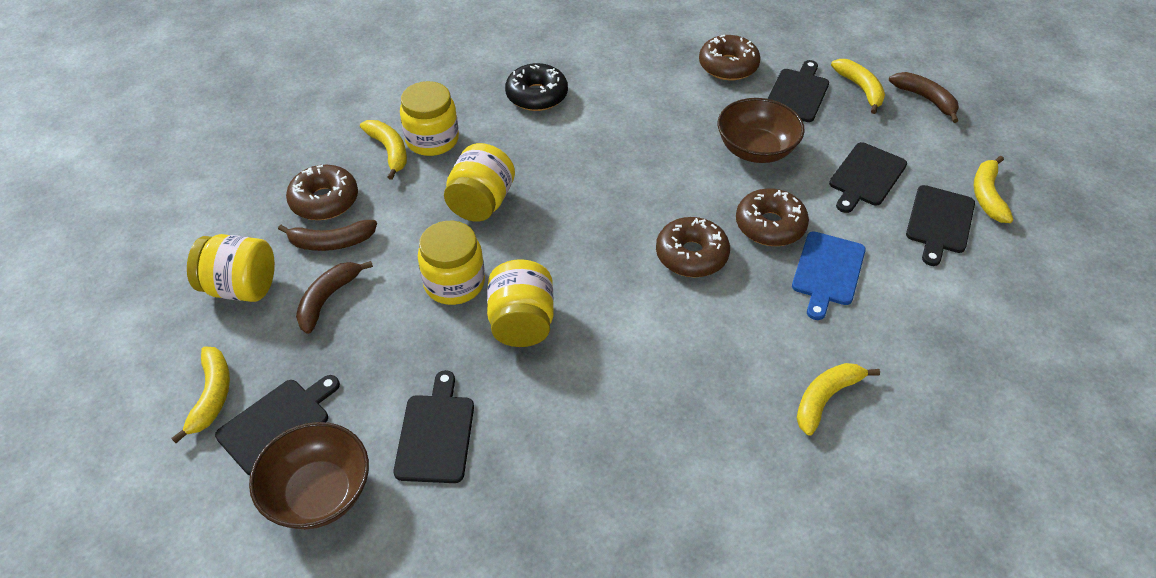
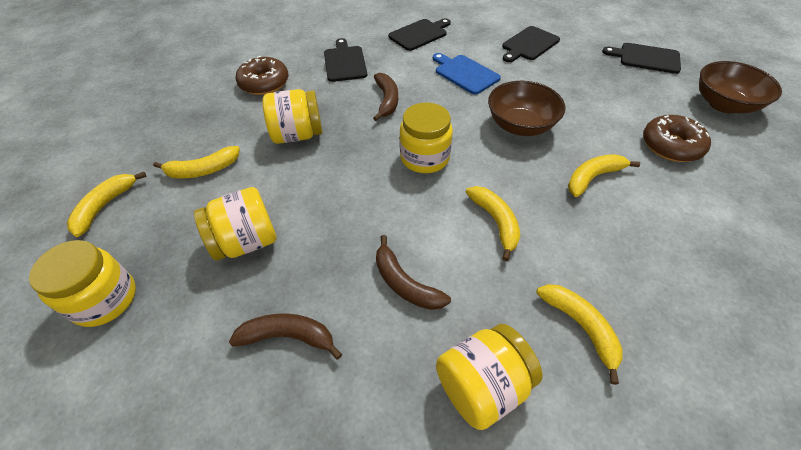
black cutting board: 5 -> 4
black donut: 1 -> 0
brown donut: 4 -> 2

